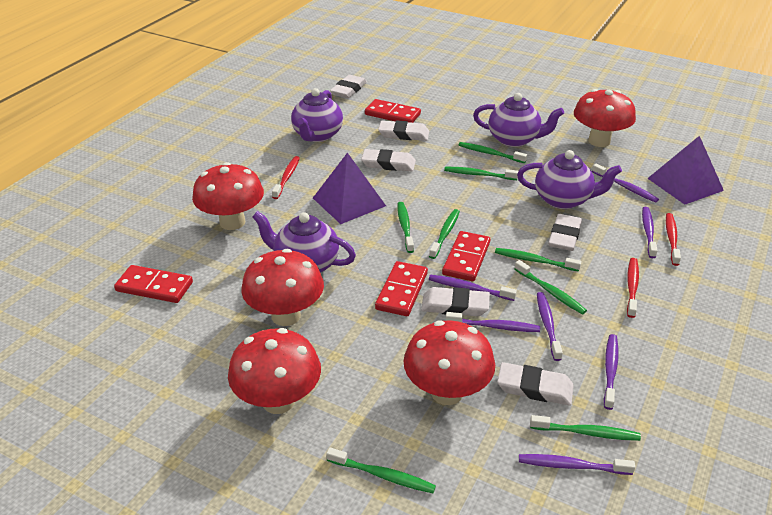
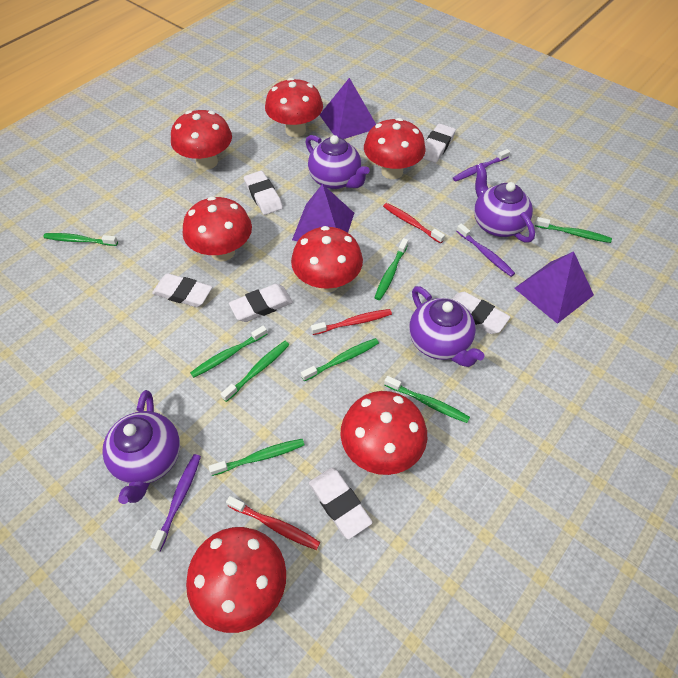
purple pyramid: 2 -> 3
purple toothbrush: 7 -> 3
red domino: 4 -> 0
red mushroom: 5 -> 7

